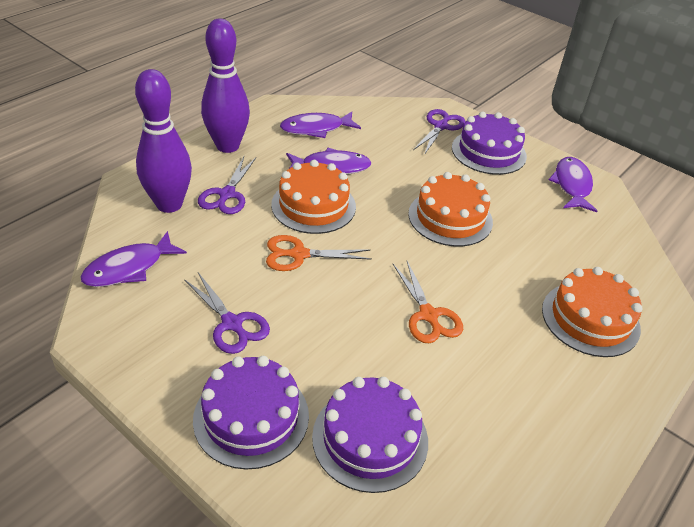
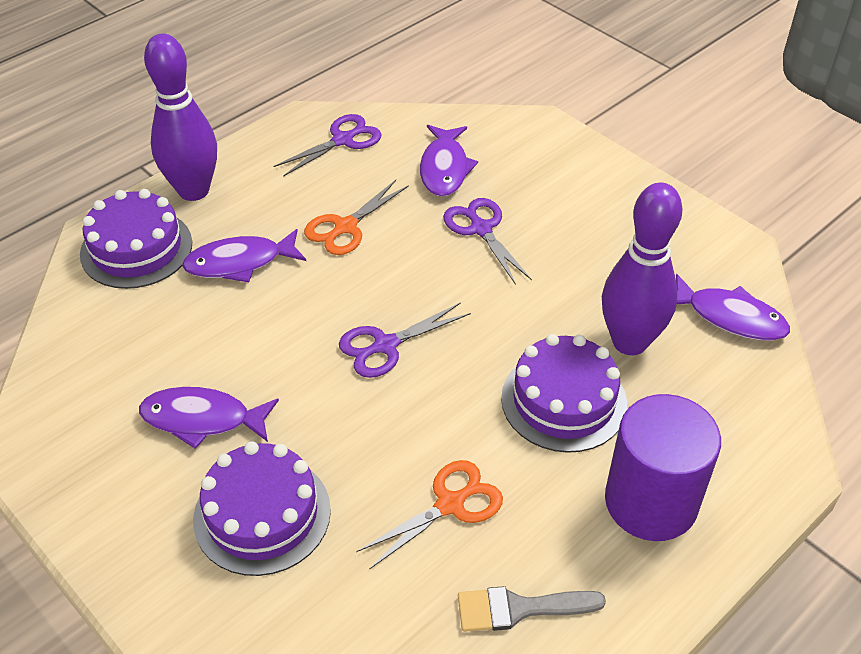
grey brush: 0 -> 1
orange cake: 3 -> 0
purple cylinder: 0 -> 1

